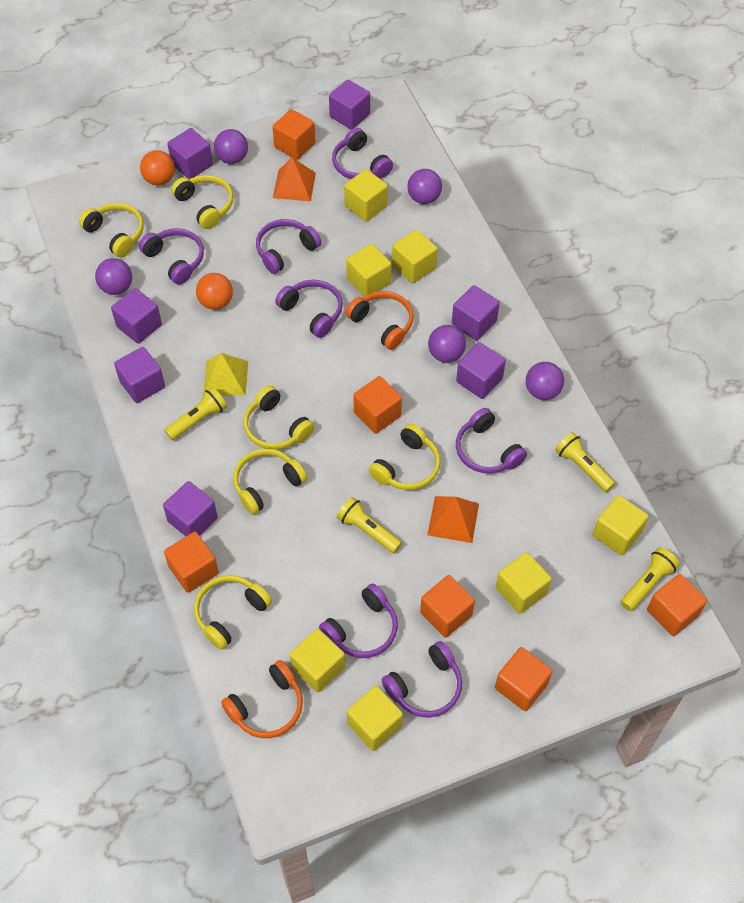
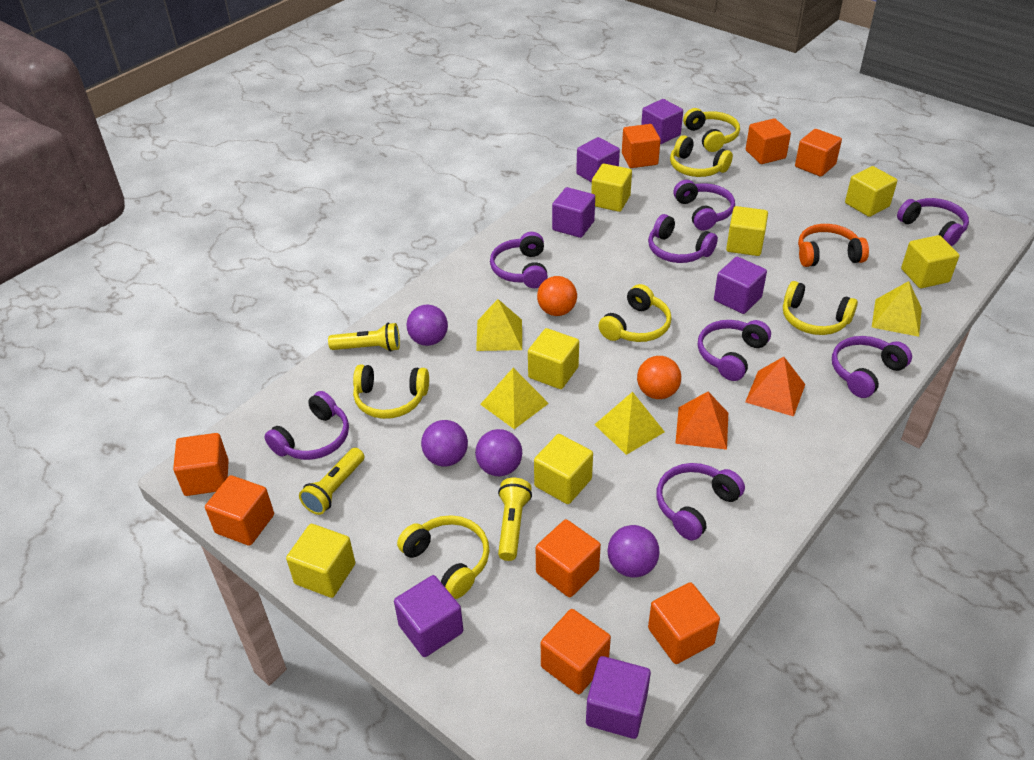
orange cube: 6 -> 8
orange headphones: 2 -> 1
purple ball: 5 -> 4
purple cube: 7 -> 6
purple headphones: 7 -> 8
yellow flashlight: 4 -> 3
yellow pyramid: 1 -> 4

